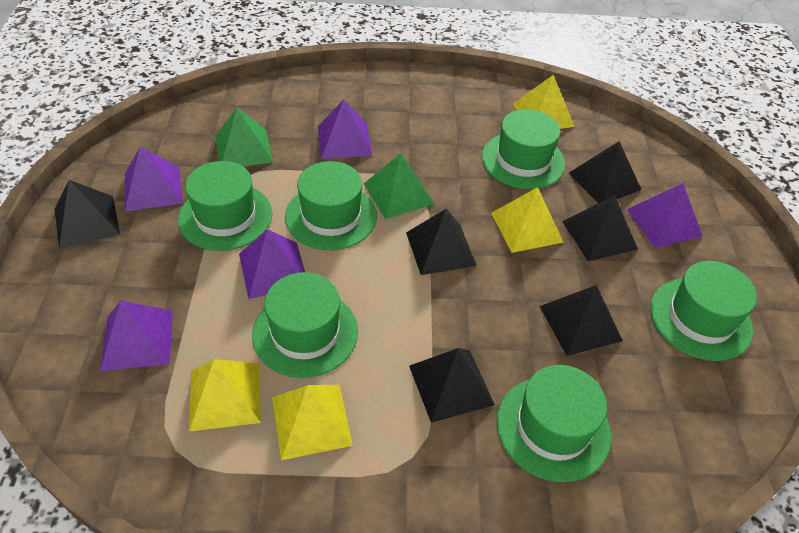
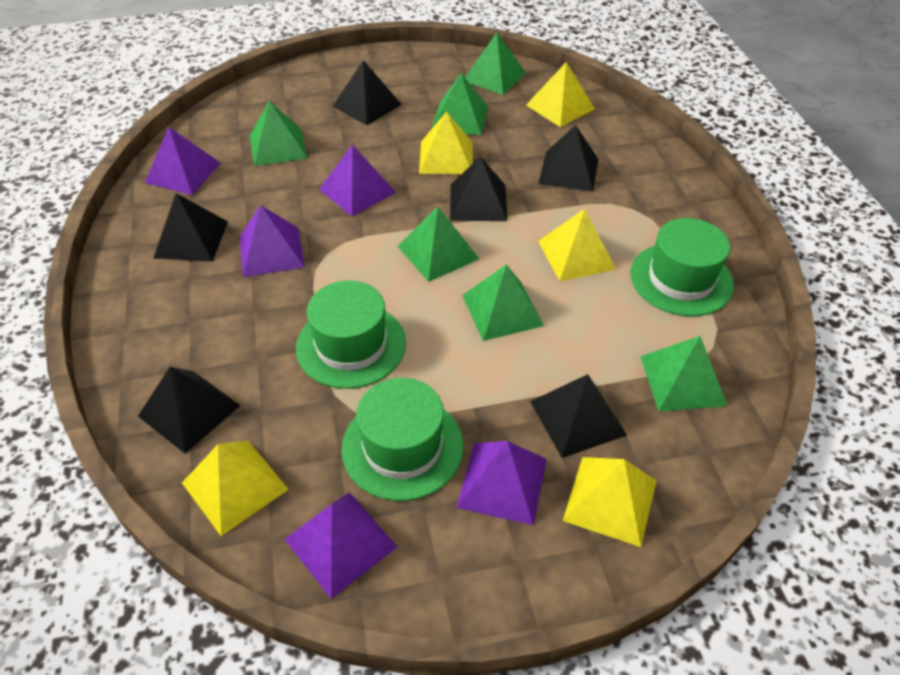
green hat: 6 -> 3
green pyramid: 2 -> 6
yellow pyramid: 4 -> 5

